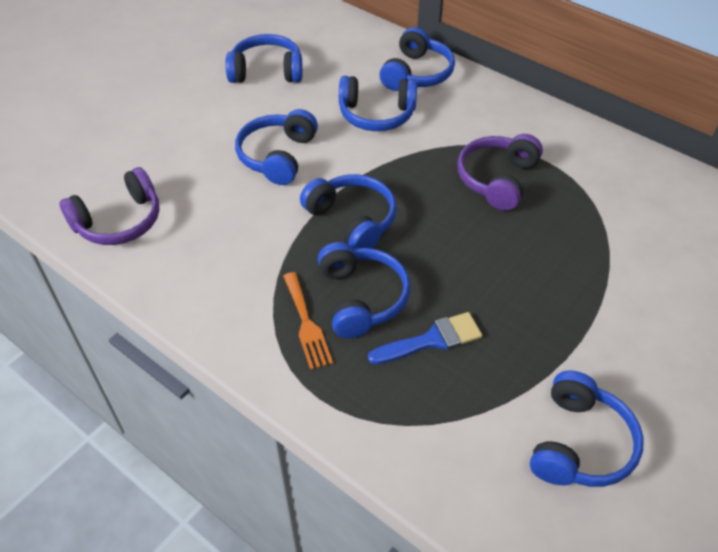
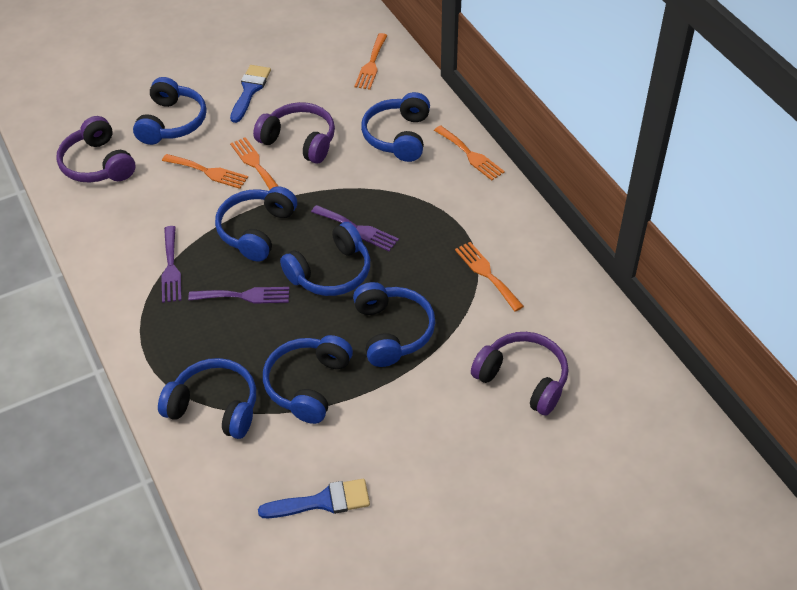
blue brush: 1 -> 2
orange fork: 1 -> 5
purple fork: 0 -> 3
purple headphones: 2 -> 3

